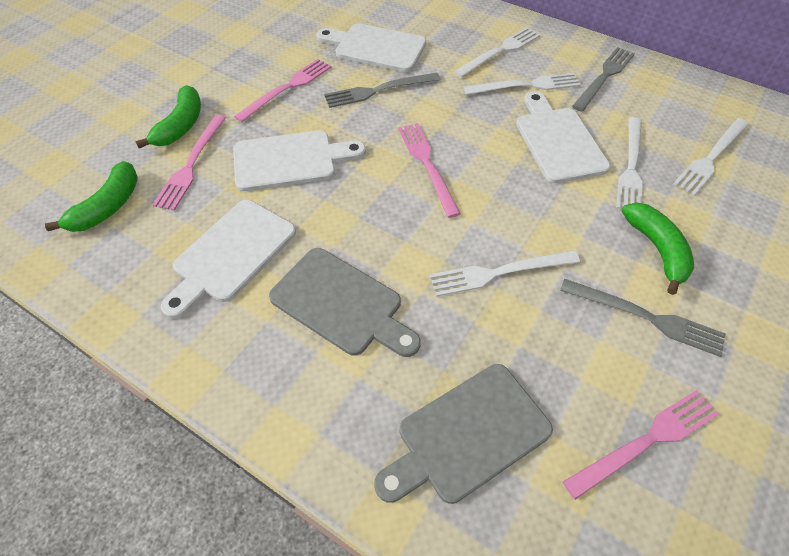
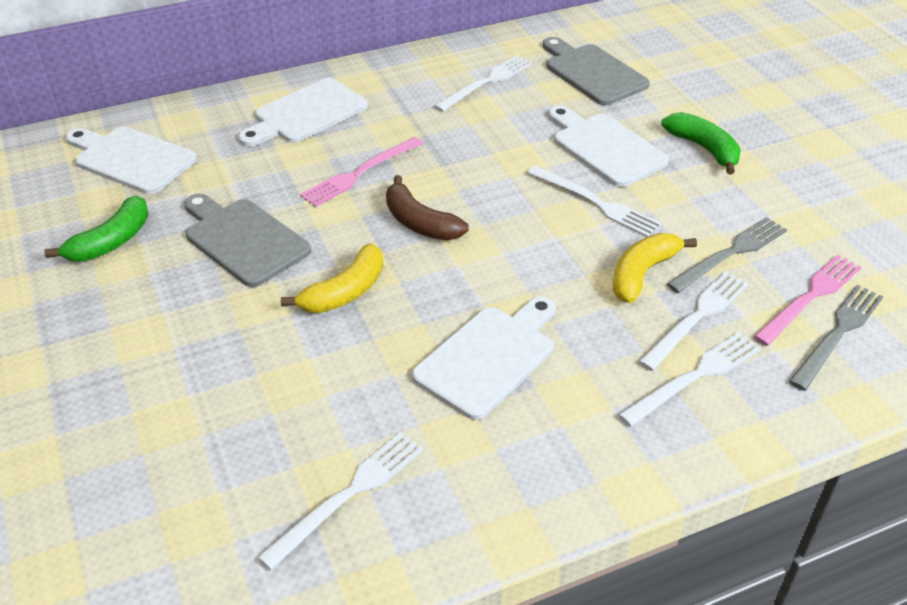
brown banana: 0 -> 1
green banana: 3 -> 2
grey fork: 3 -> 2
pink fork: 4 -> 2
yellow banana: 0 -> 2

